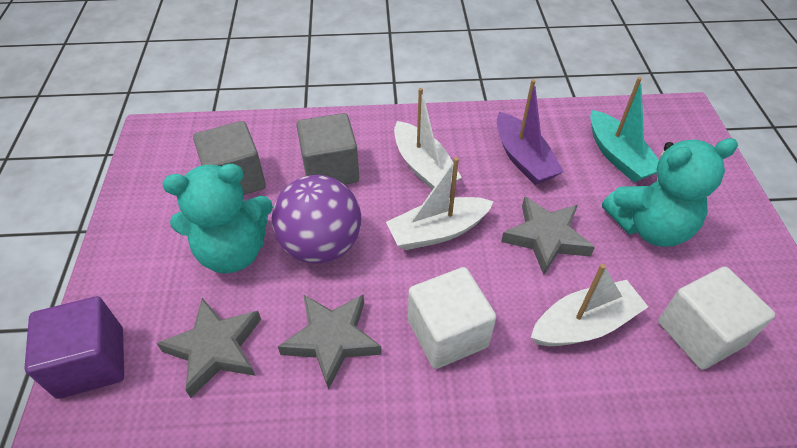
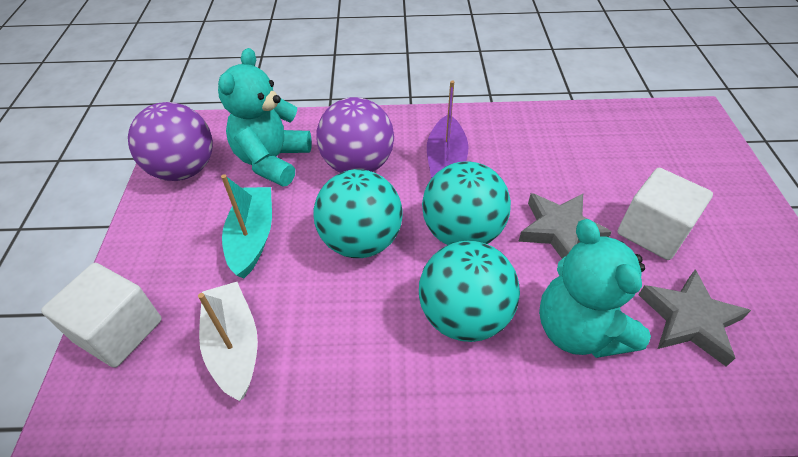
grey cube: 2 -> 0
grey star: 3 -> 2
purple ball: 1 -> 2
purple cube: 1 -> 0
turquoise ball: 0 -> 3
white boat: 3 -> 1

